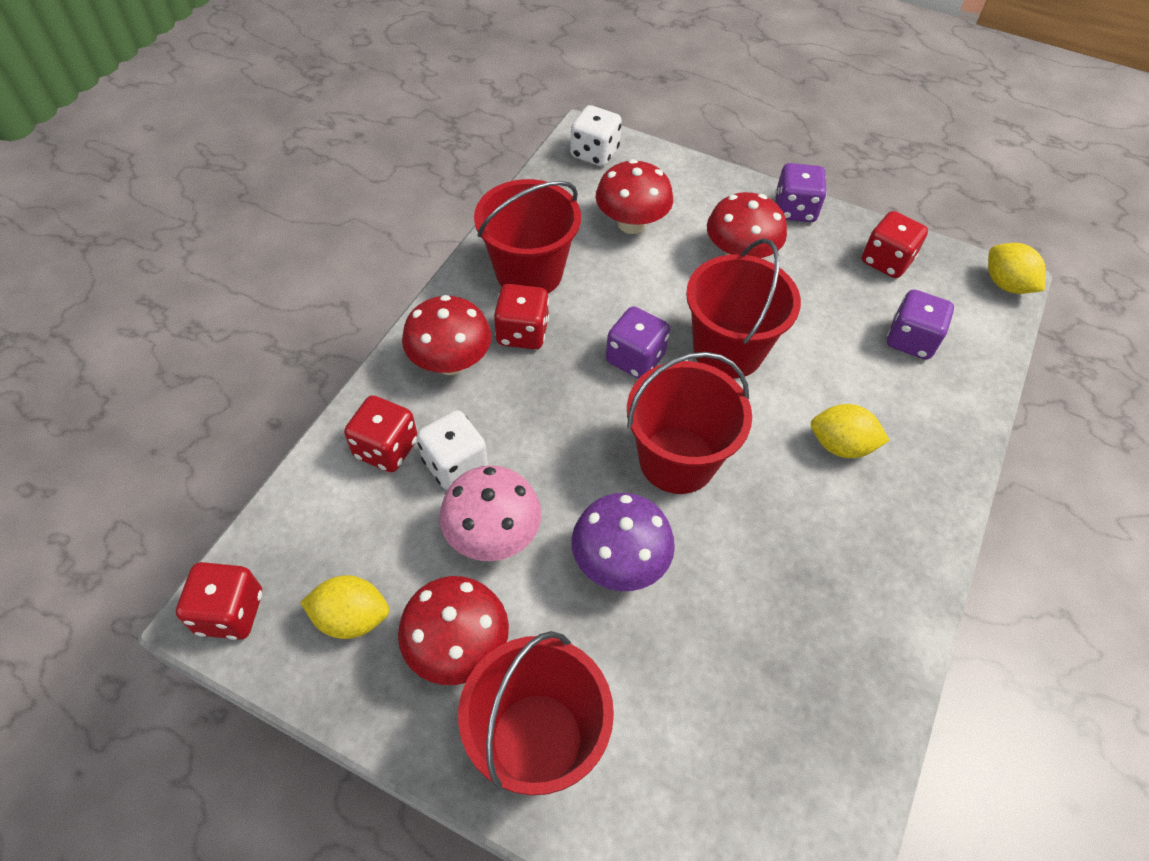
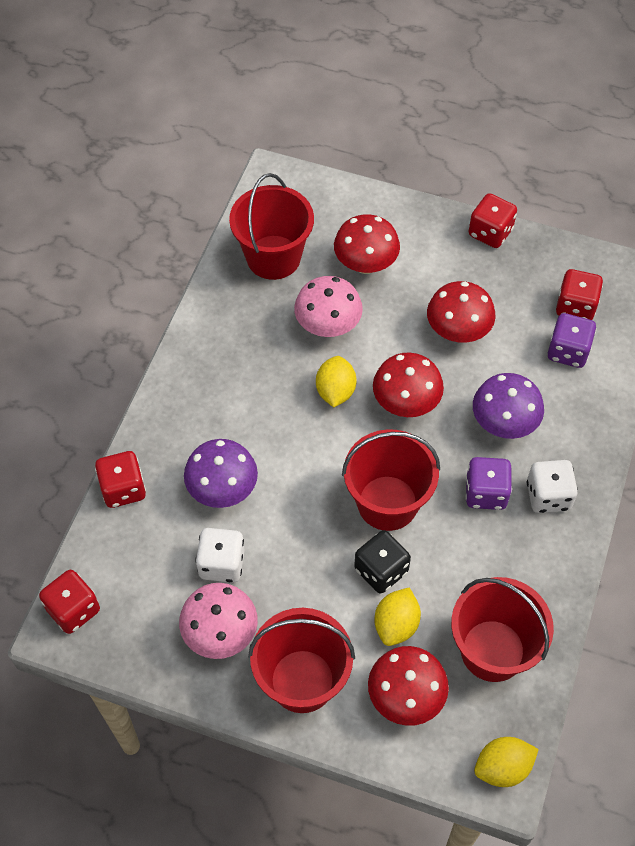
black dice: 0 -> 1
pink mushroom: 1 -> 2
purple dice: 3 -> 2
purple mushroom: 1 -> 2

